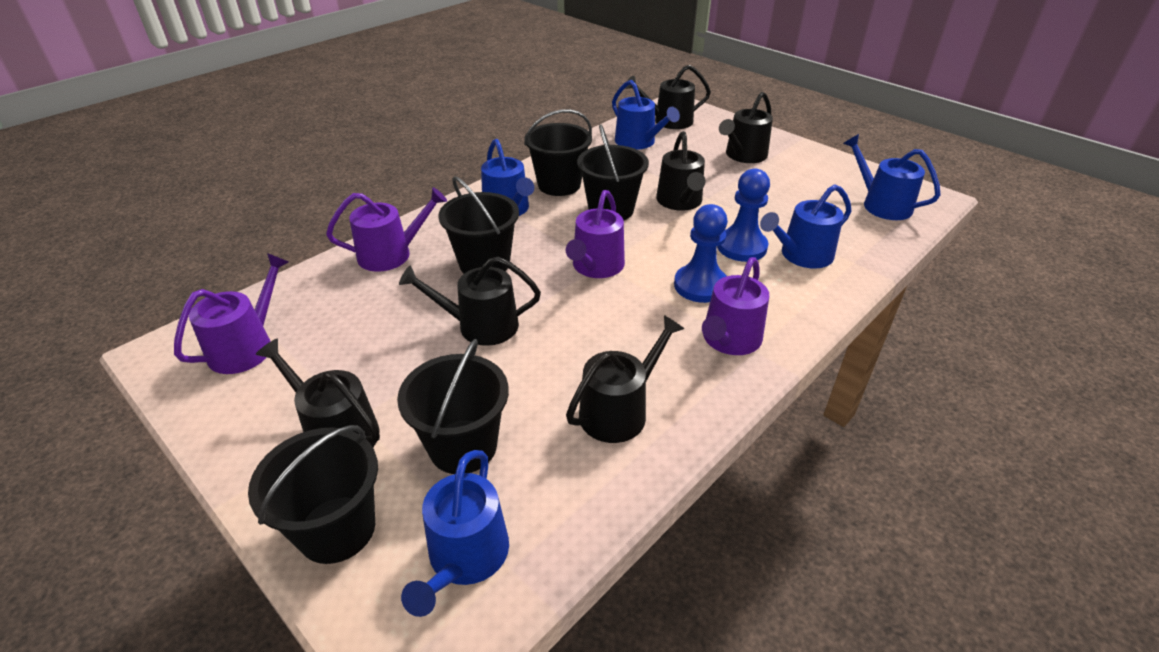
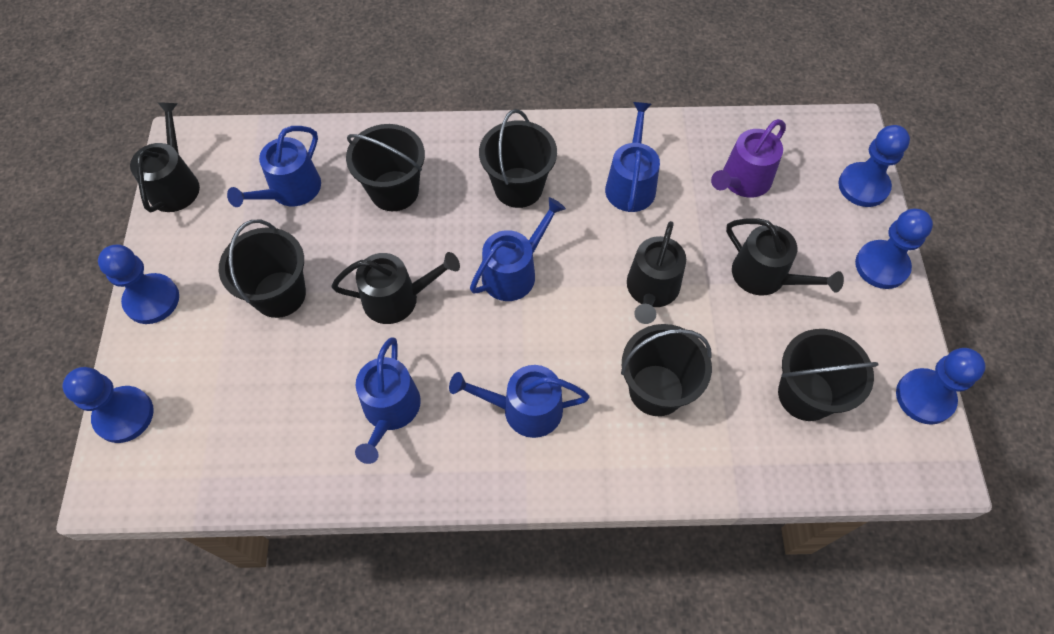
black watering can: 6 -> 4
blue pawn: 2 -> 5
purple watering can: 4 -> 1

